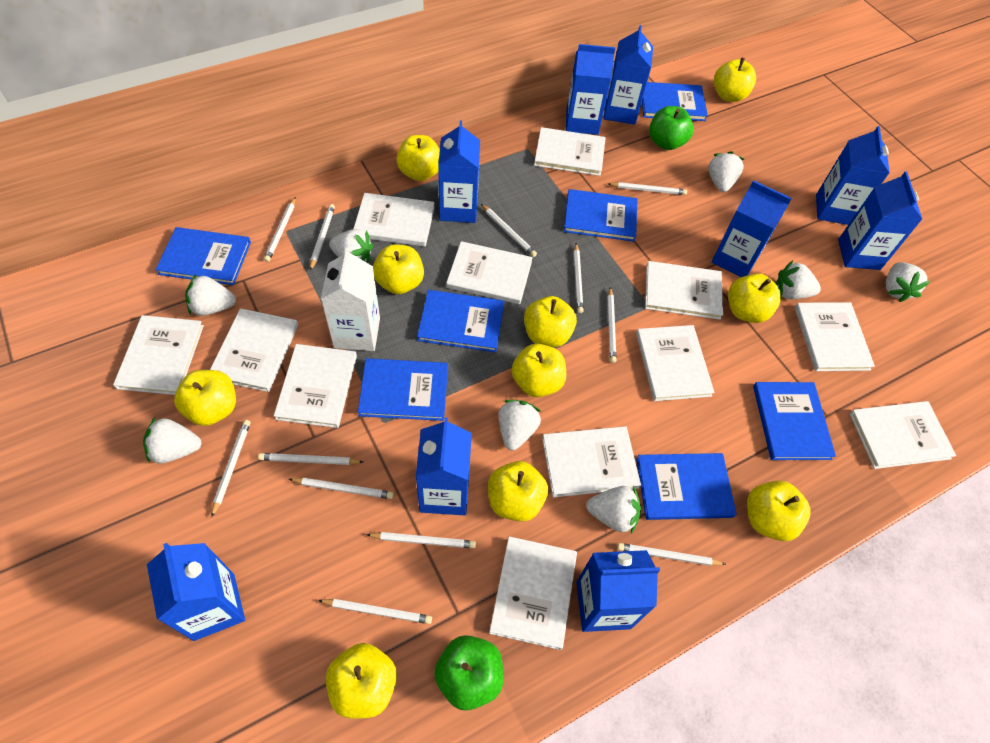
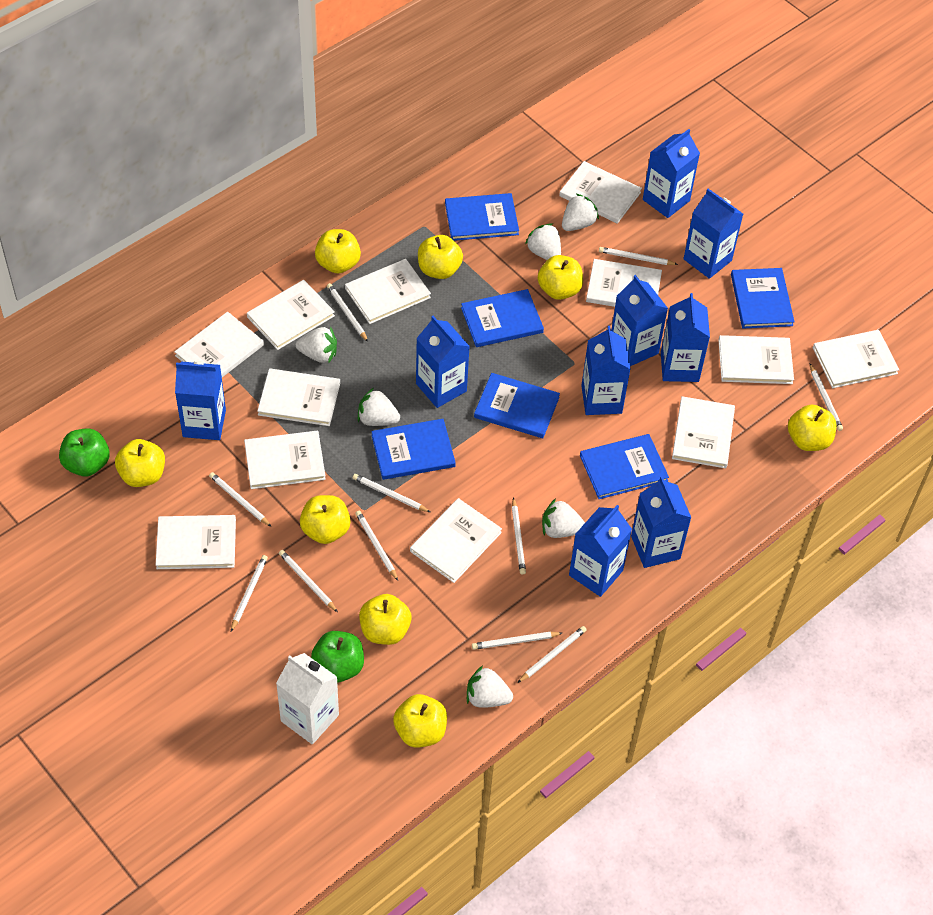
blue book: 7 -> 6
white pencil: 12 -> 11
white strawberry: 8 -> 6
yellow apple: 10 -> 8

